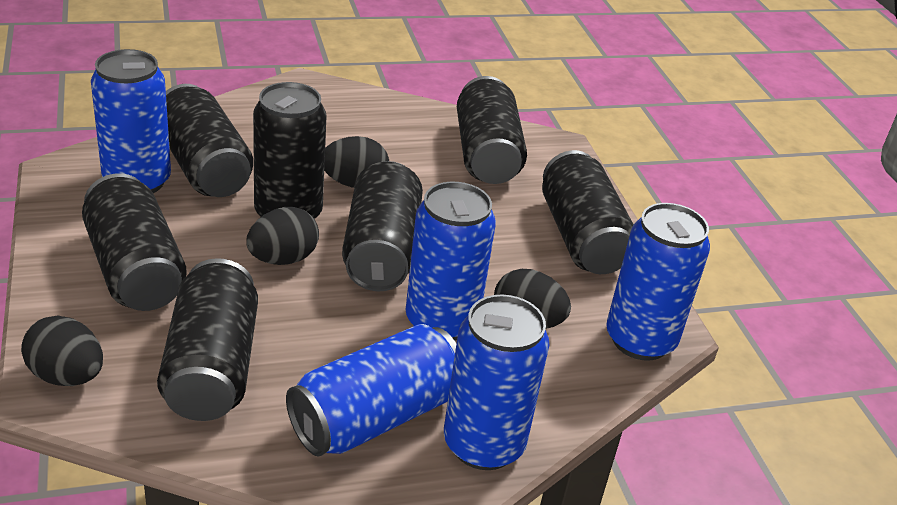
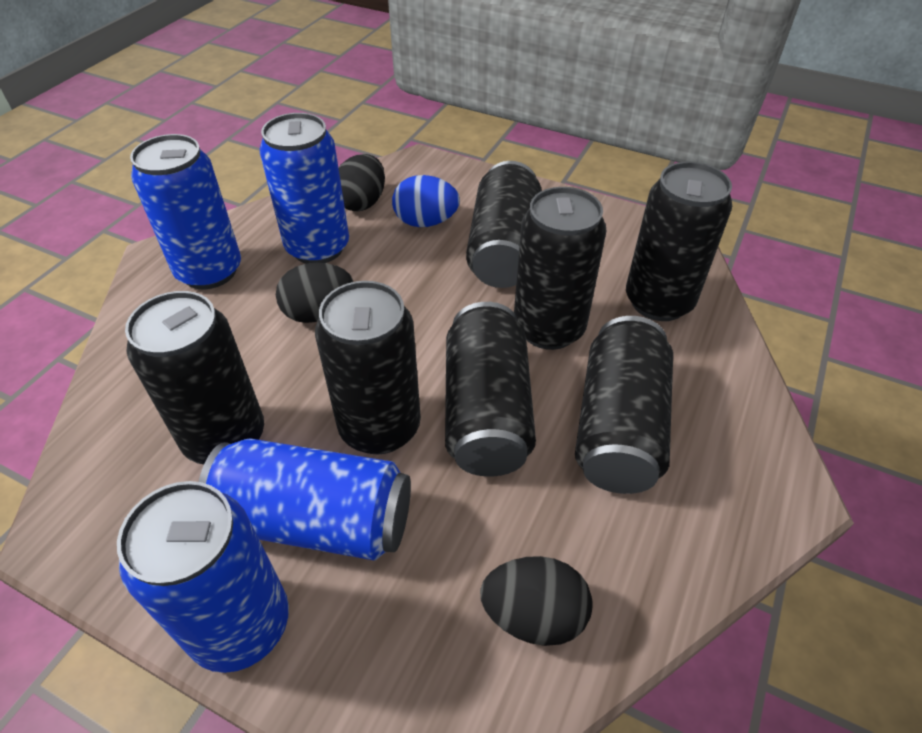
black egg: 4 -> 3
blue can: 5 -> 4
blue egg: 0 -> 1

